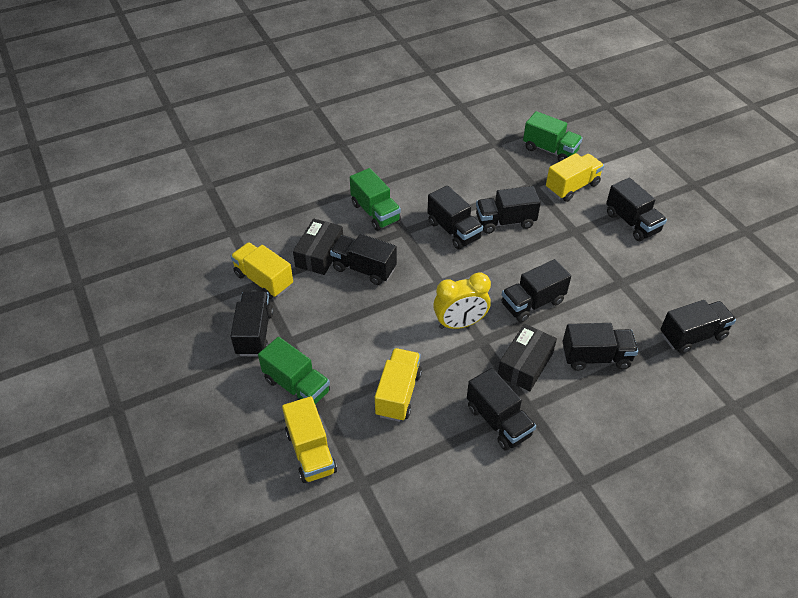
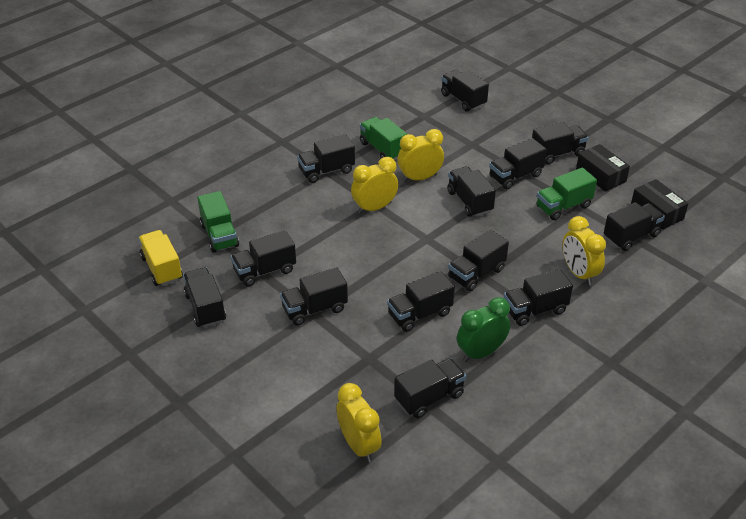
black truck: 9 -> 13
green clock: 0 -> 1
yellow clock: 1 -> 4
yellow truck: 4 -> 1

